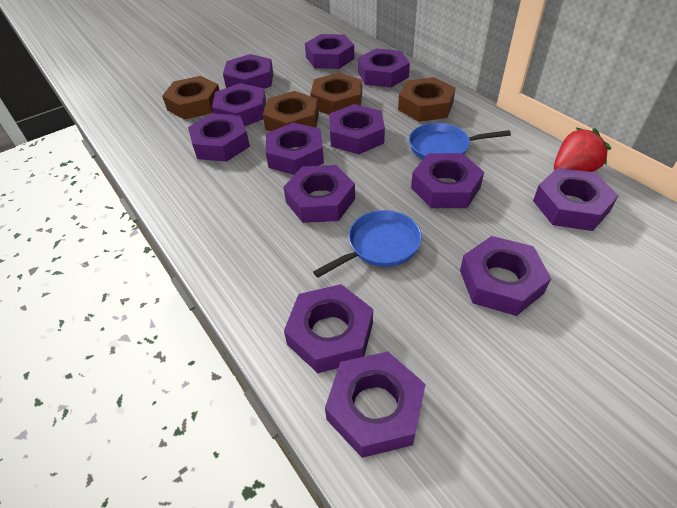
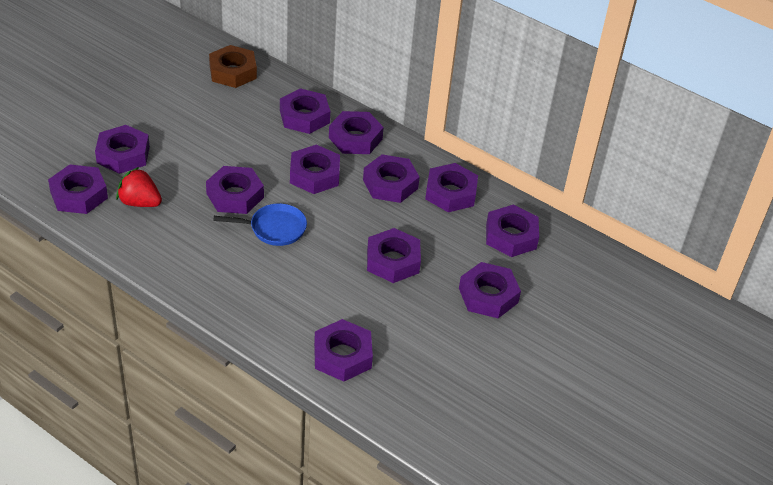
blue pan: 2 -> 1
brown nut: 4 -> 1
purple nut: 13 -> 12

